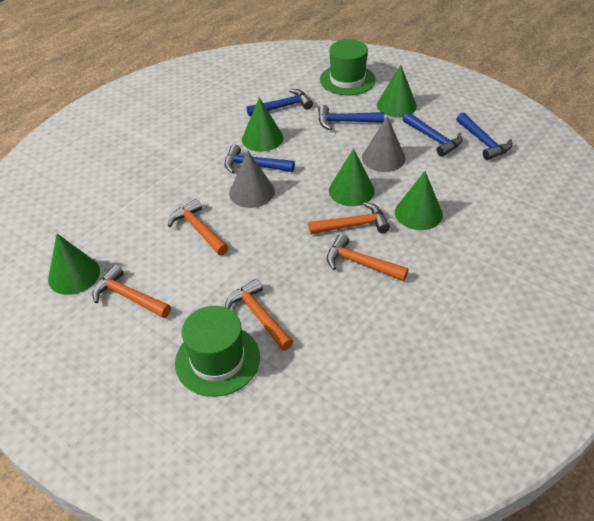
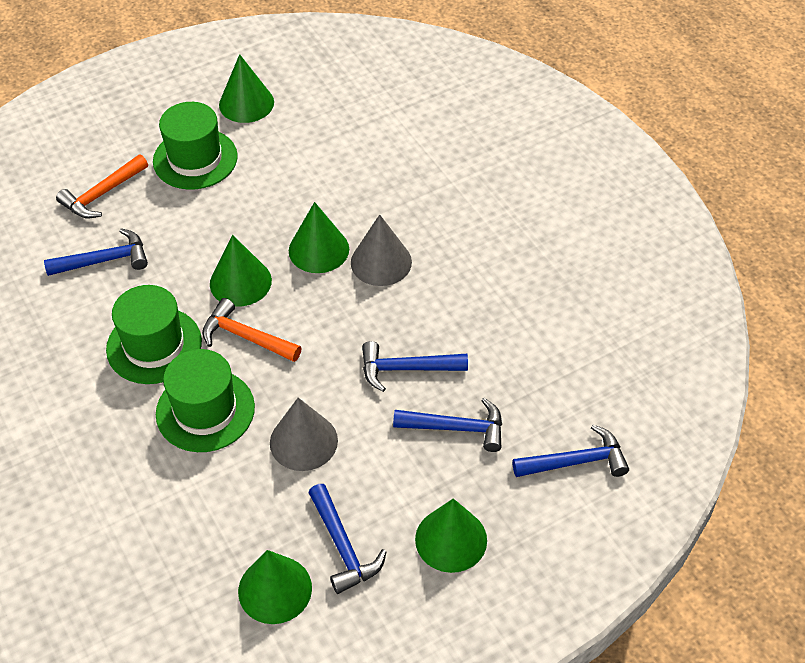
green hat: 2 -> 3
orange hammer: 5 -> 2

